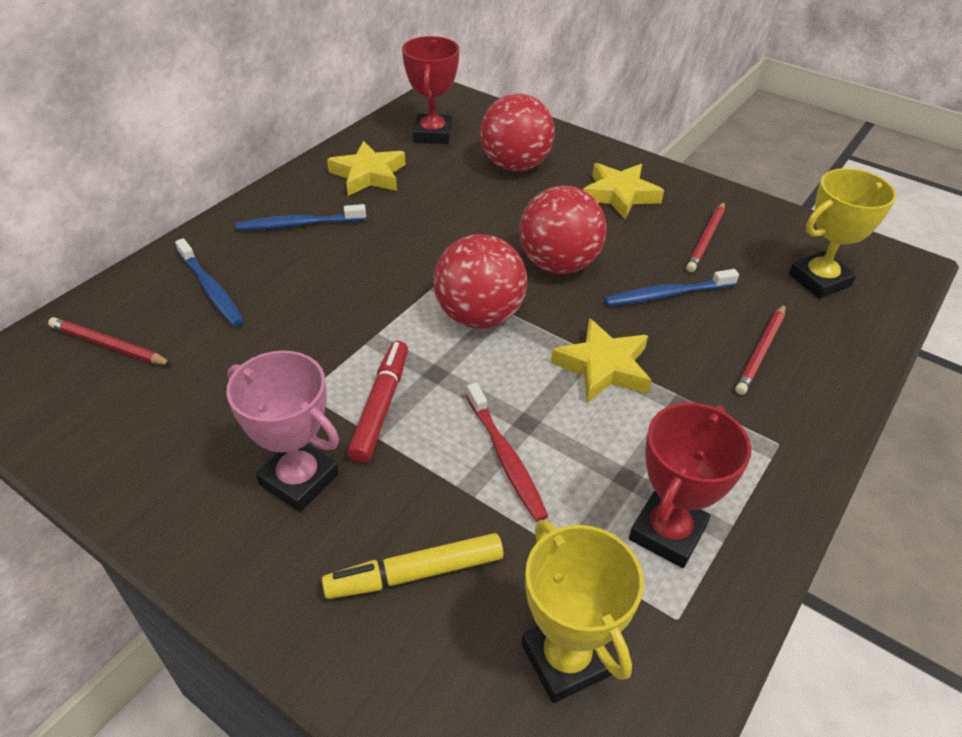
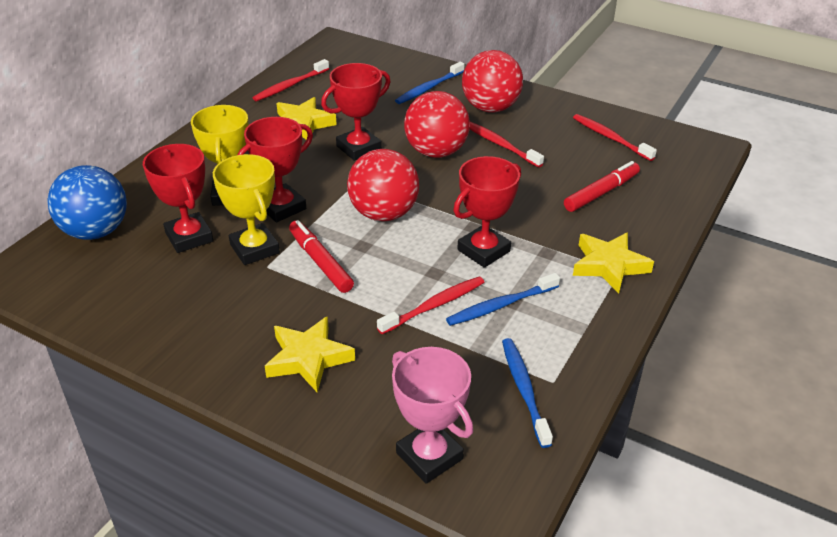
blue ball: 0 -> 1
red marker: 1 -> 2
red pencil: 3 -> 0
red toothbrush: 1 -> 4
red trophy: 2 -> 4
yellow marker: 1 -> 0

